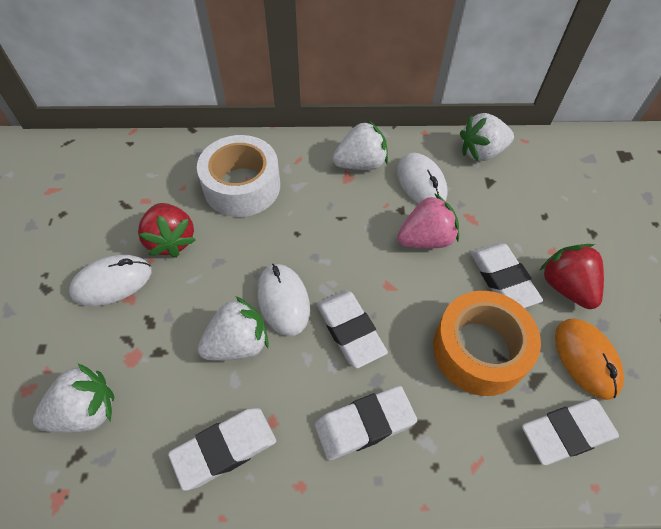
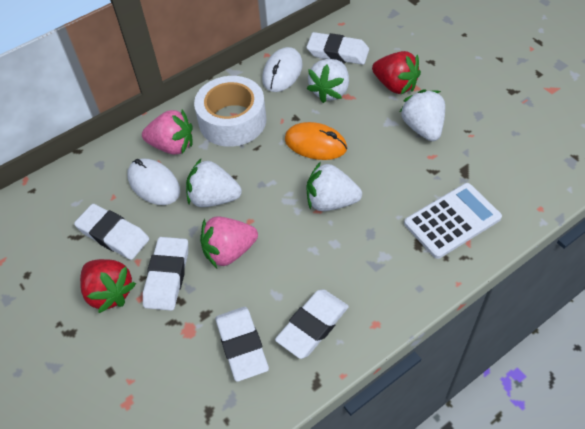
orange tape: 1 -> 0
pink strawberry: 1 -> 2
white calculator: 0 -> 1
white mouse: 3 -> 2

